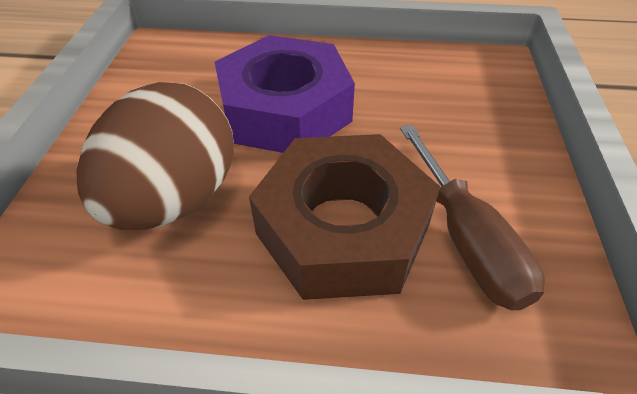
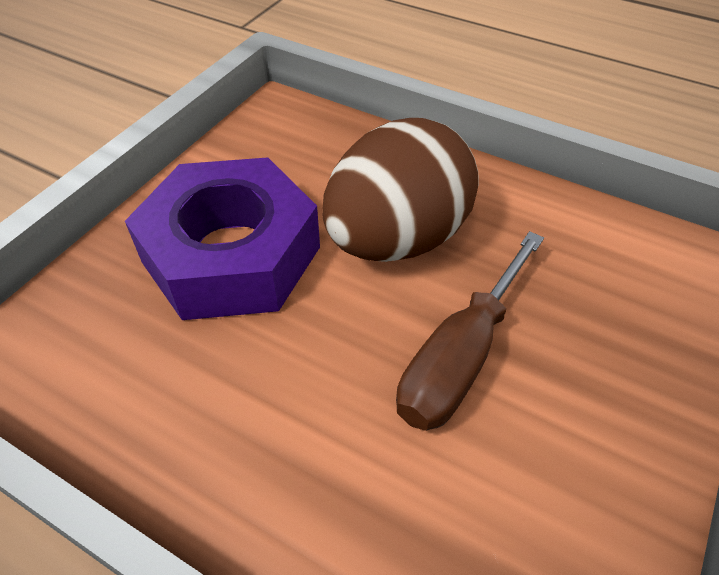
brown nut: 1 -> 0

